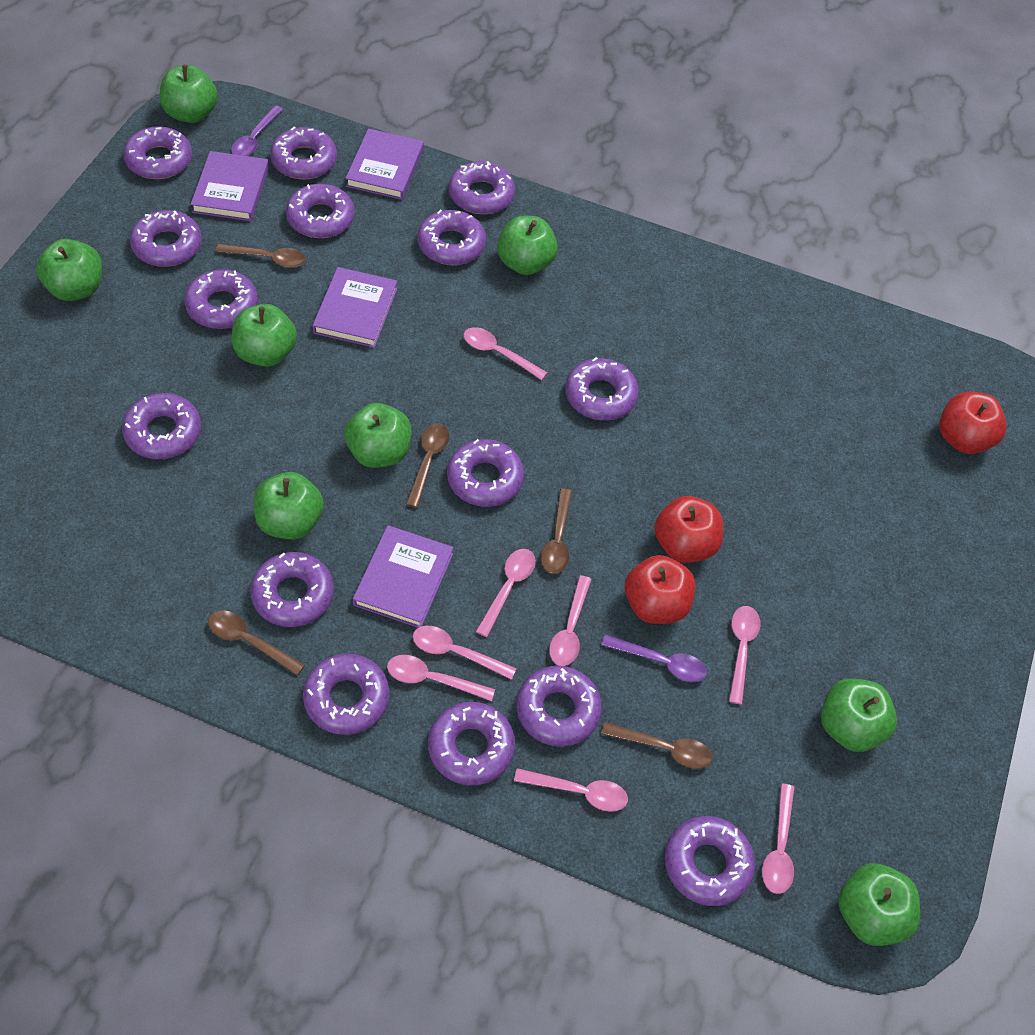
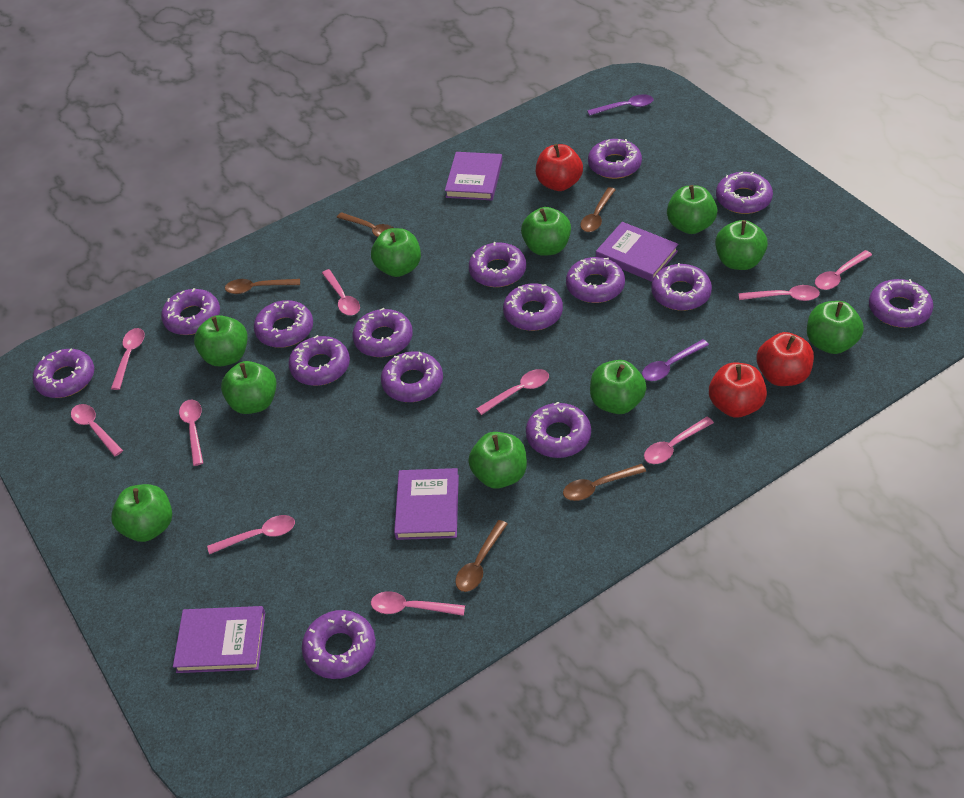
green apple: 8 -> 10
pink spoon: 8 -> 10

